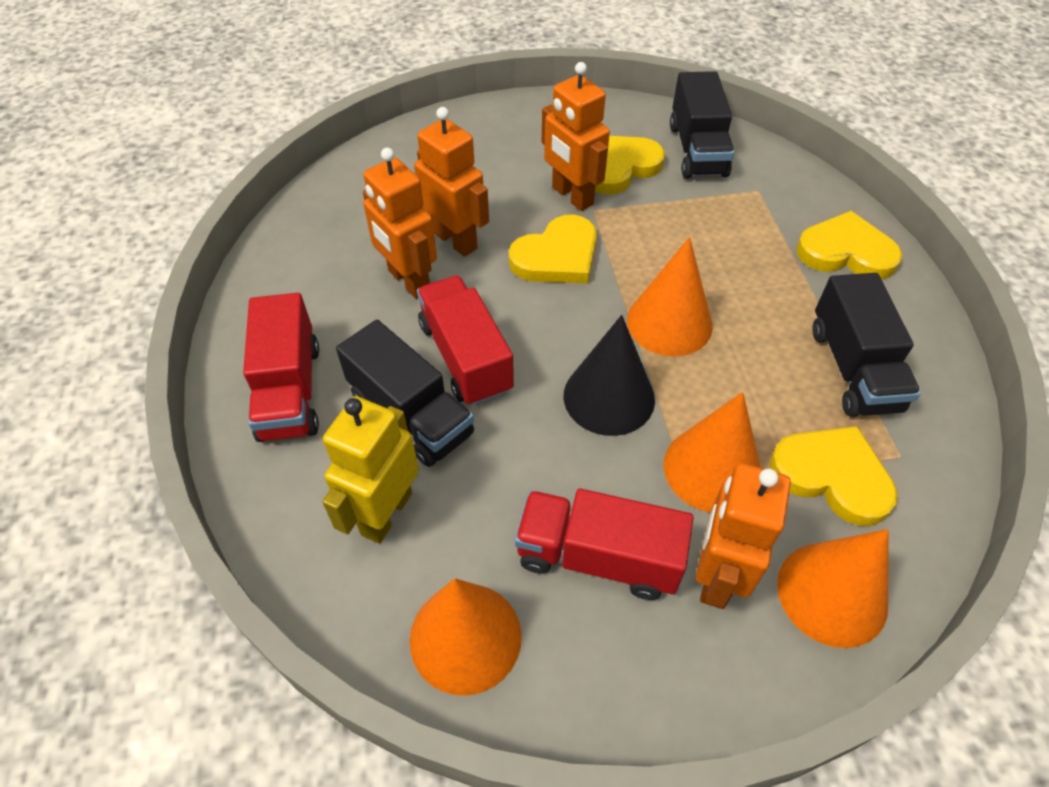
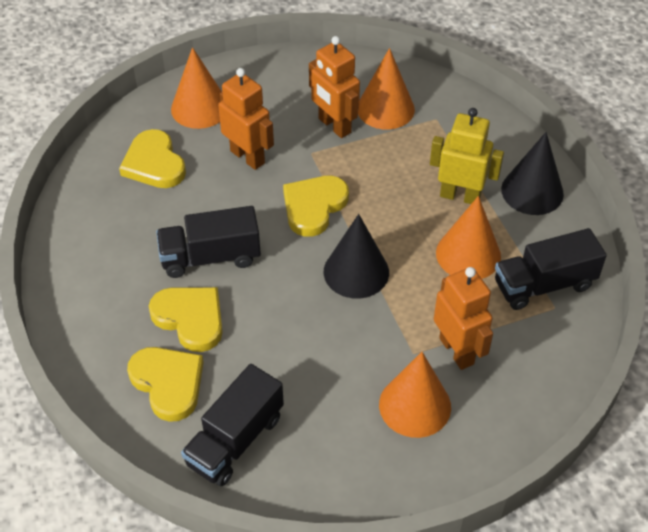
black cone: 1 -> 2
orange robot: 4 -> 3
red truck: 3 -> 0

